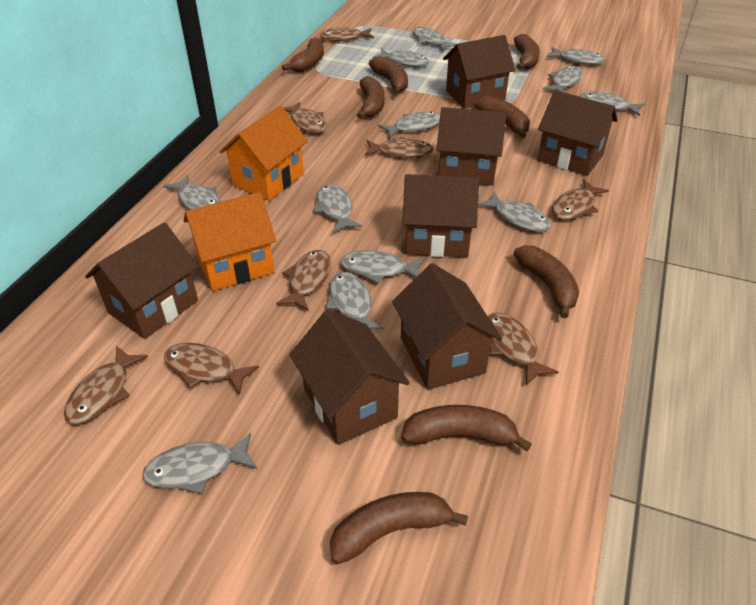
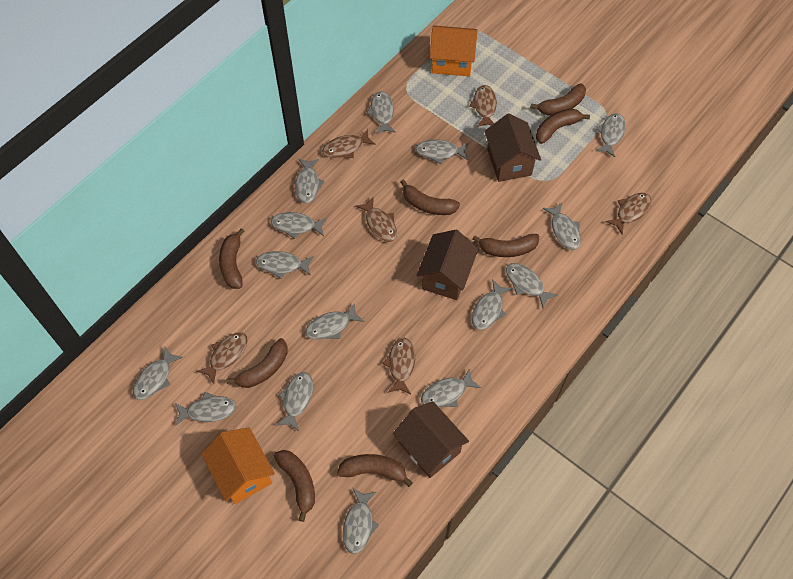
brown fish: 8 -> 6
brown house: 7 -> 3
grey fish: 12 -> 15

